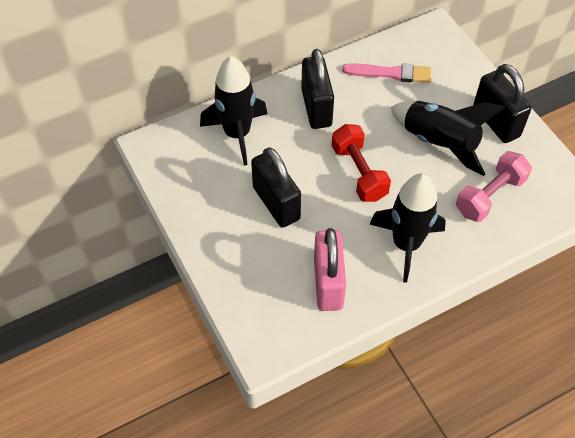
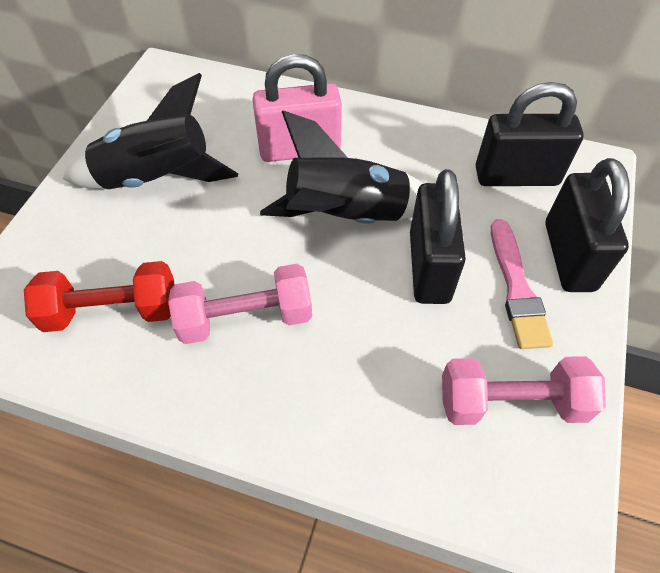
black rocket: 3 -> 2
pink dumbbell: 1 -> 2

